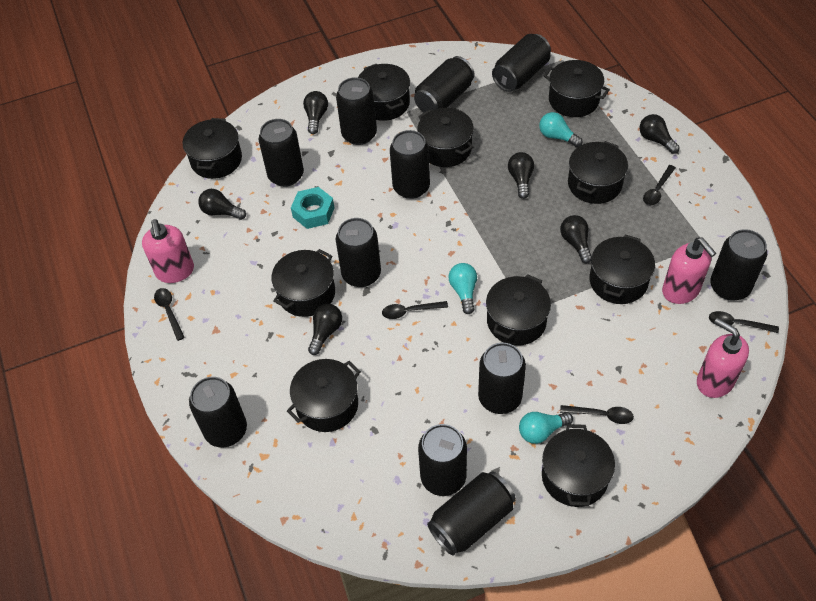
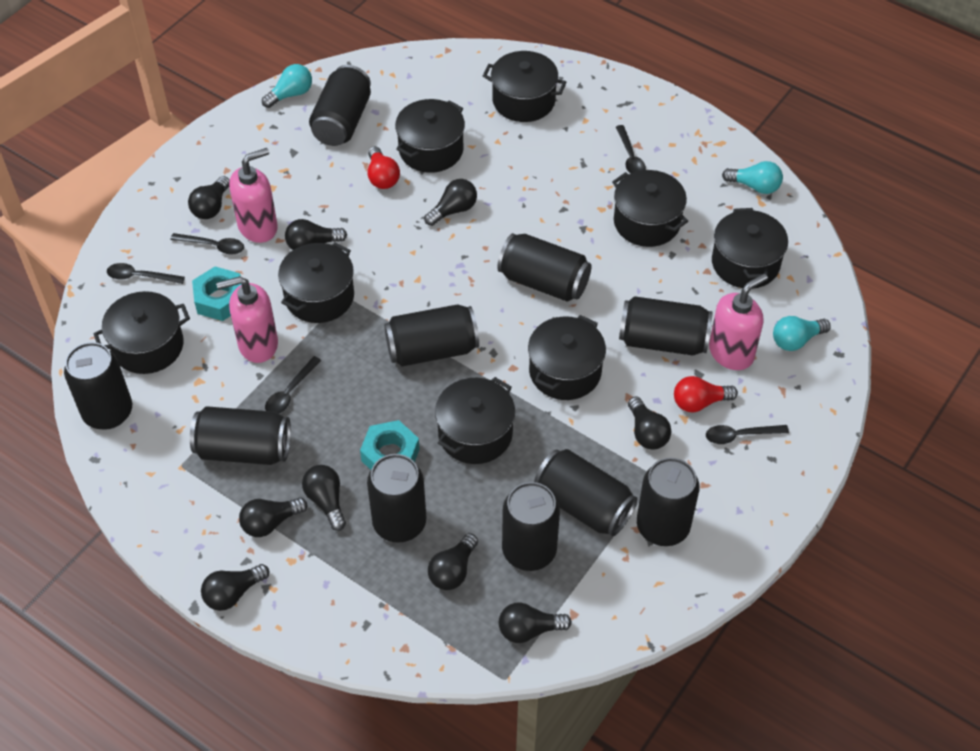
black can: 11 -> 10
black light bulb: 6 -> 9
black pot: 10 -> 8
red light bulb: 0 -> 2
turquoise nut: 1 -> 2

